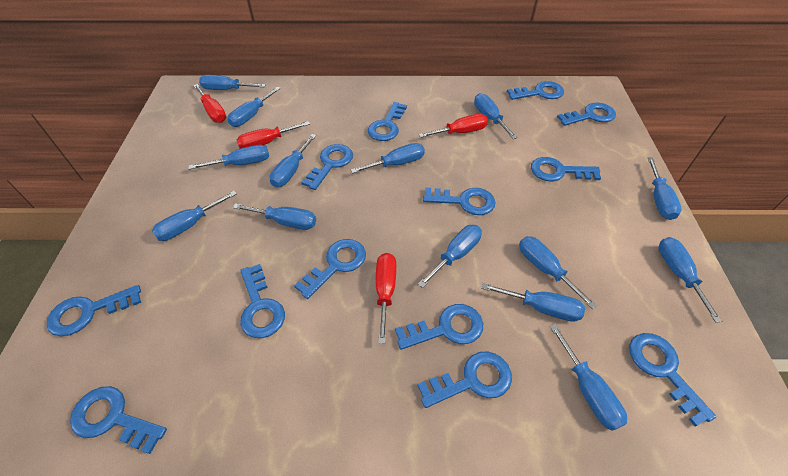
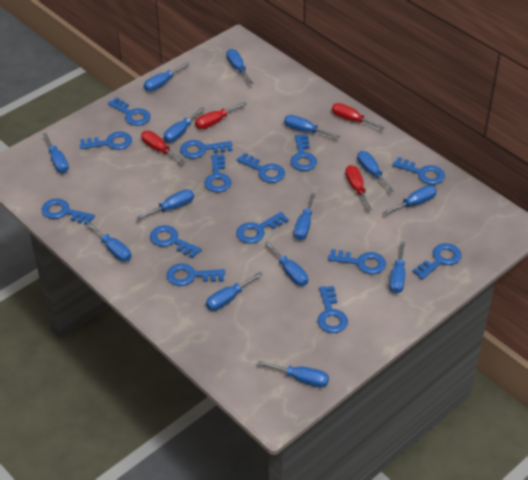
blue key: 13 -> 14

